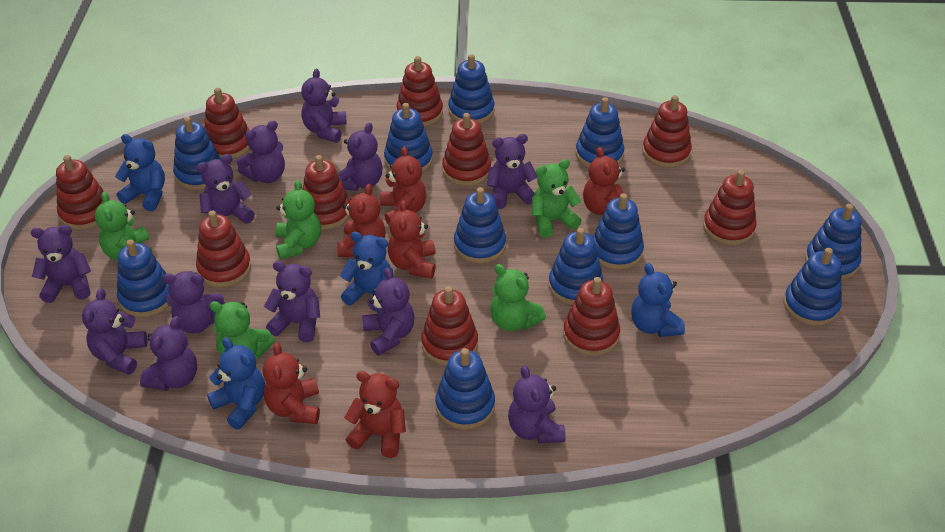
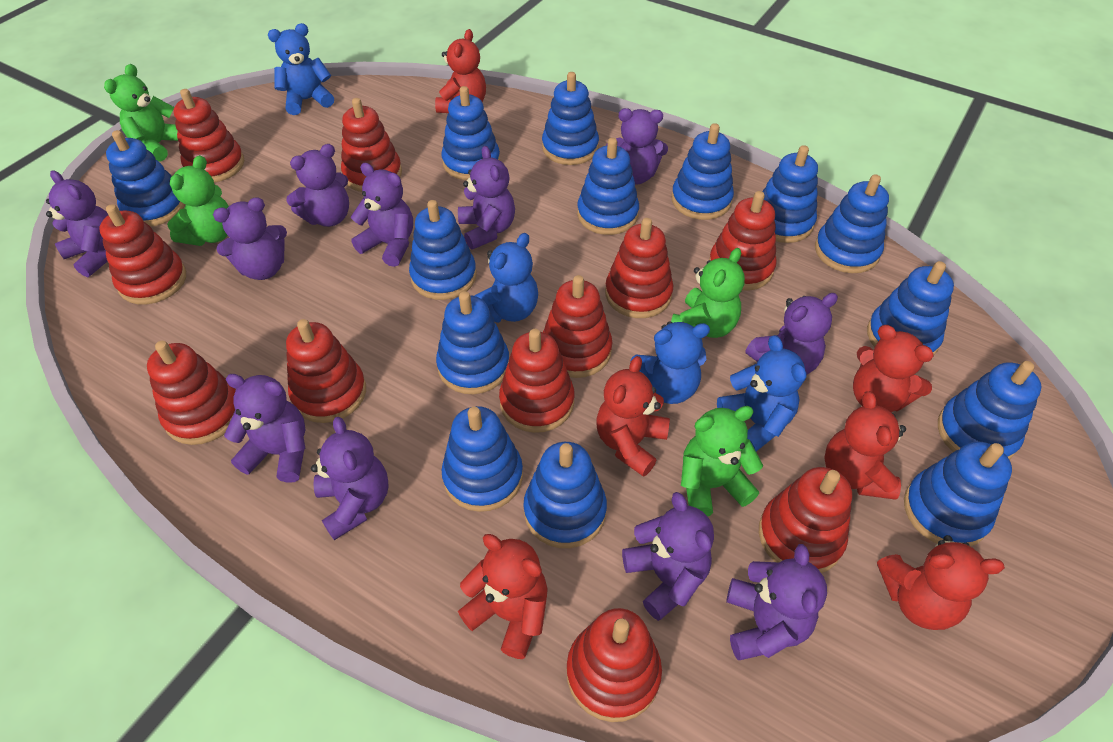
blue stacking toy: 11 -> 14
green teddy bear: 5 -> 4
purple teddy bear: 12 -> 11
red stacking toy: 10 -> 11

